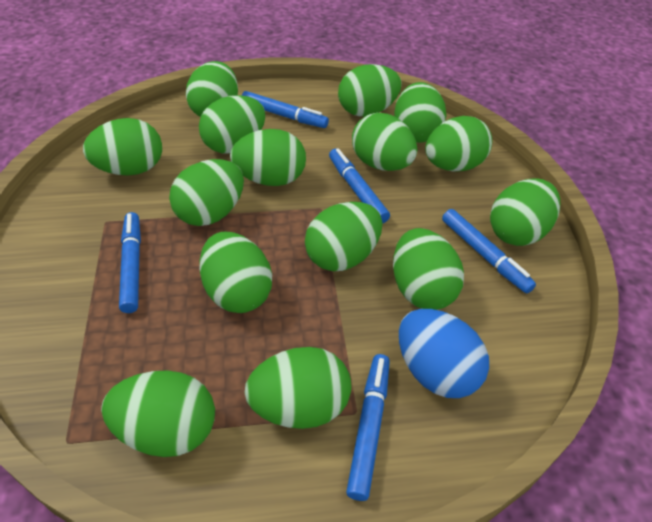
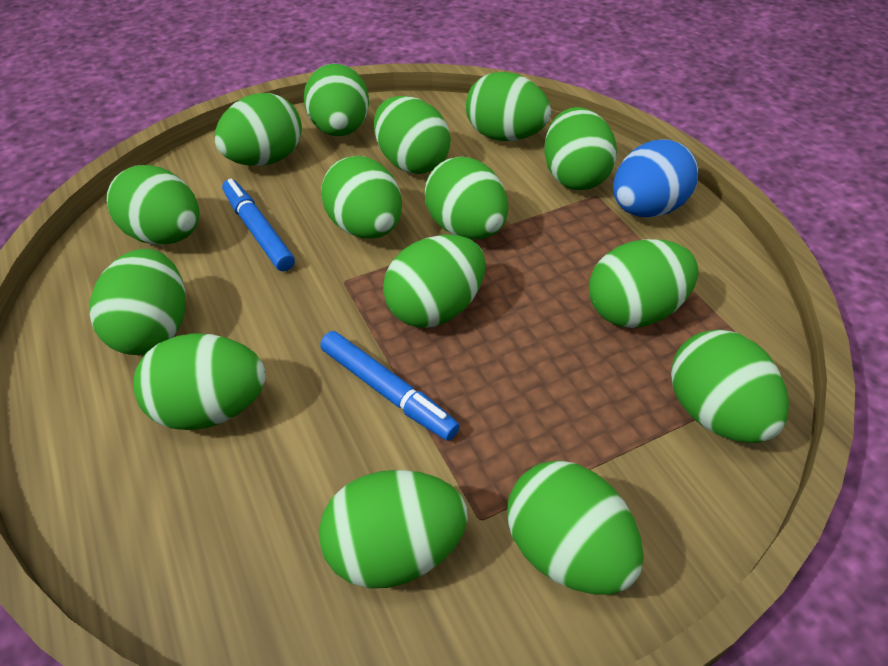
blue marker: 5 -> 2

